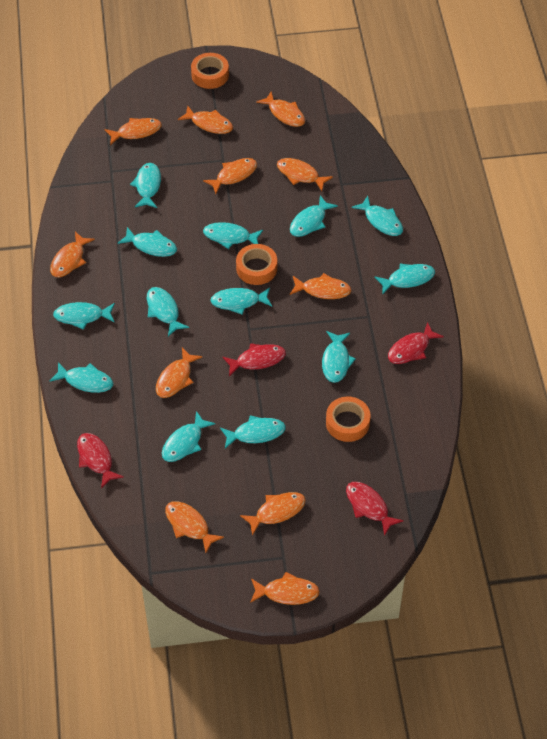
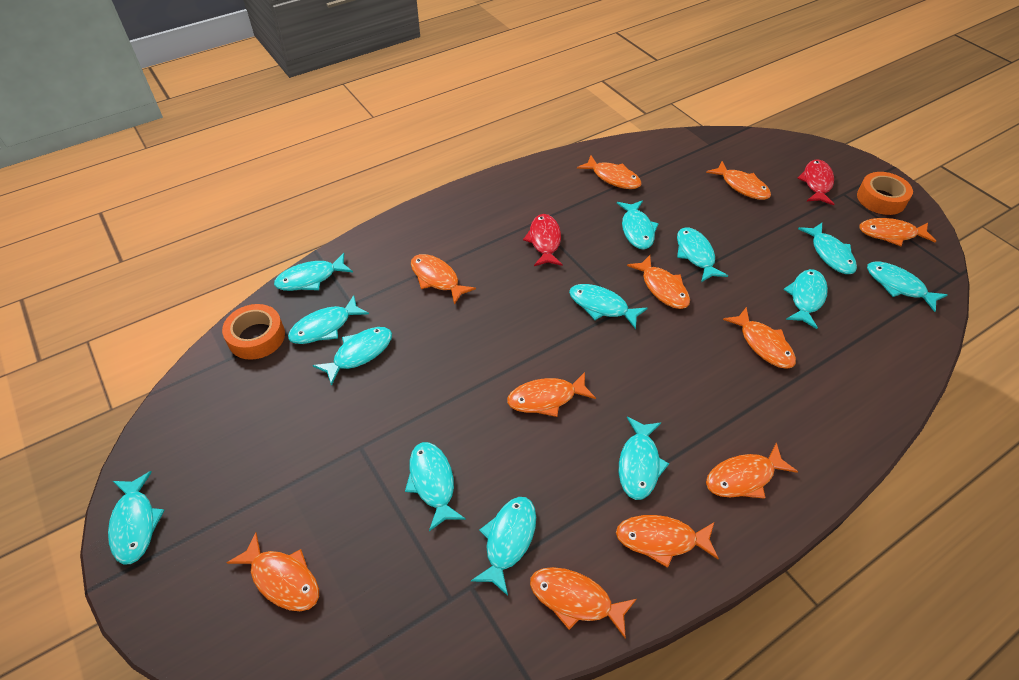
orange tape: 3 -> 2
red fish: 4 -> 2

